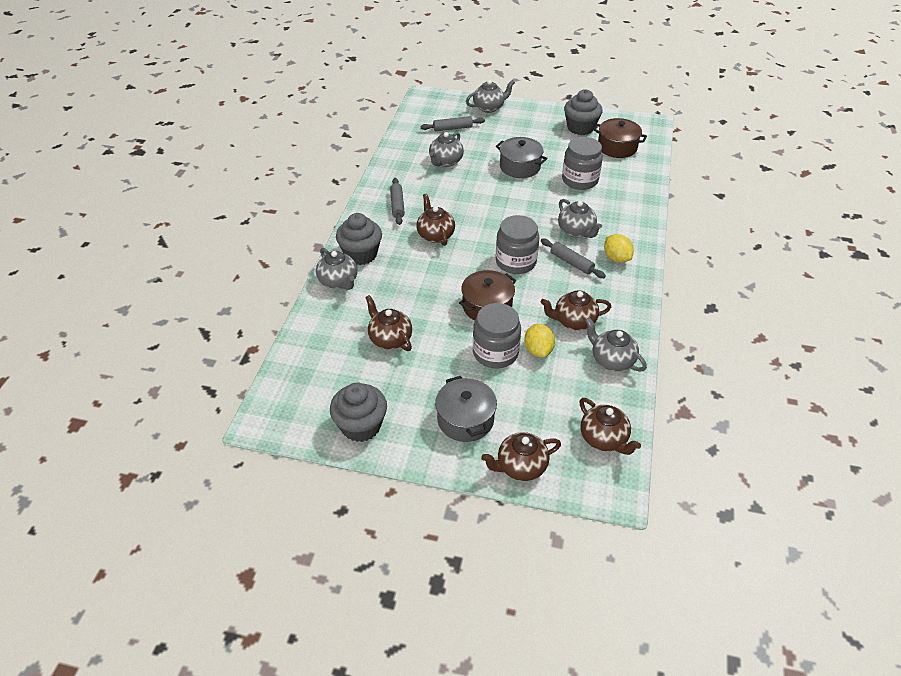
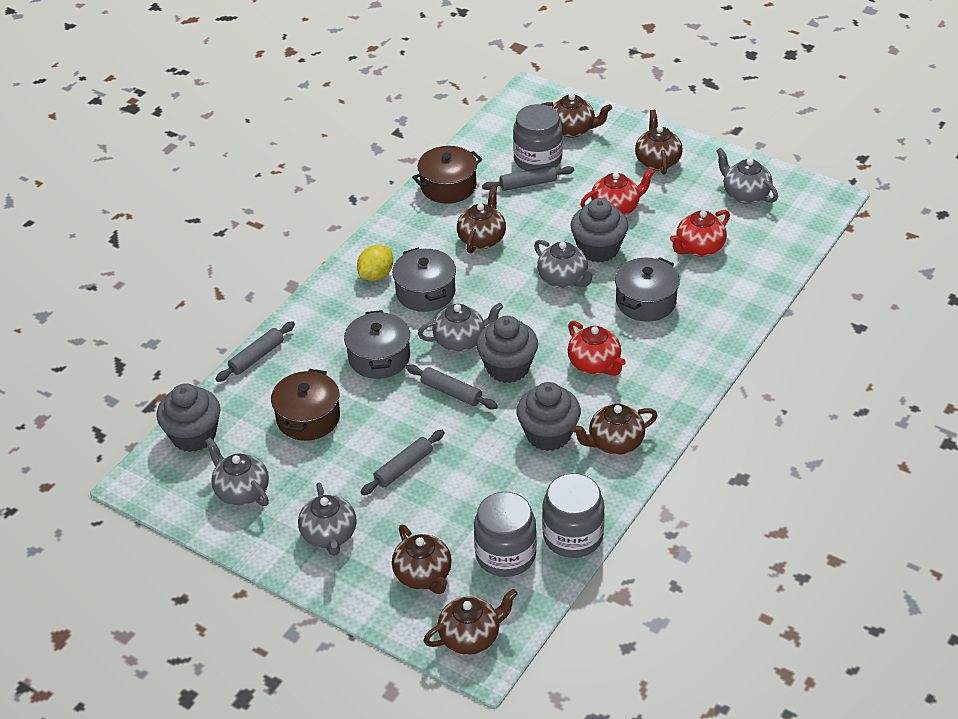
brown teapot: 5 -> 6
grey cupcake: 3 -> 4
grey pot: 2 -> 3
grey rolling pin: 3 -> 4
red teapot: 0 -> 3
yellow lemon: 2 -> 1

